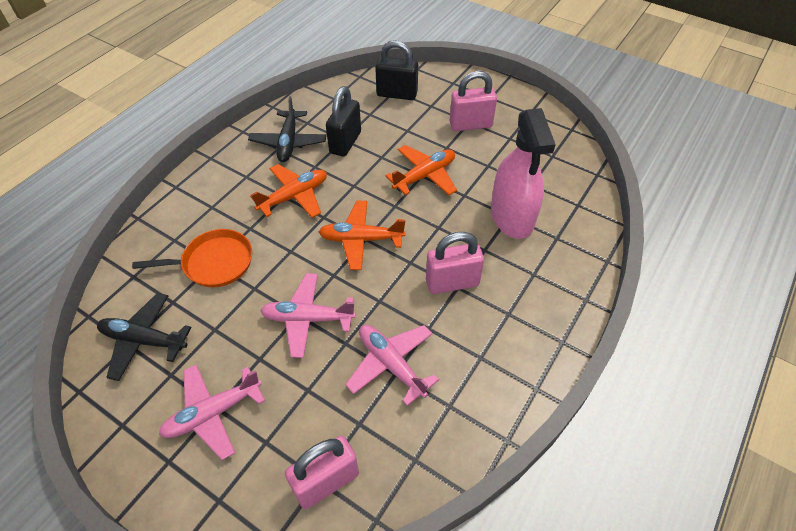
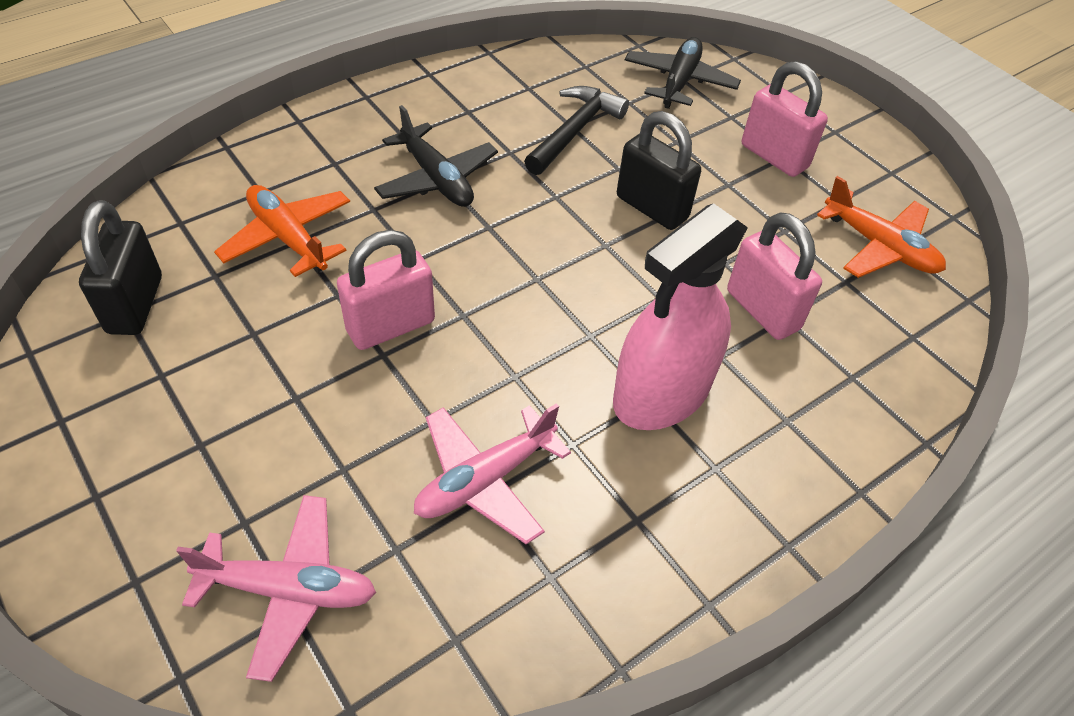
black hammer: 0 -> 1
orange pan: 1 -> 0
orange plane: 3 -> 2
pink plane: 3 -> 2

